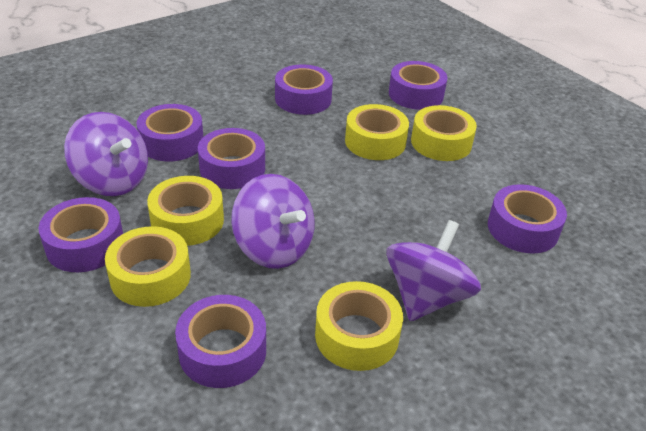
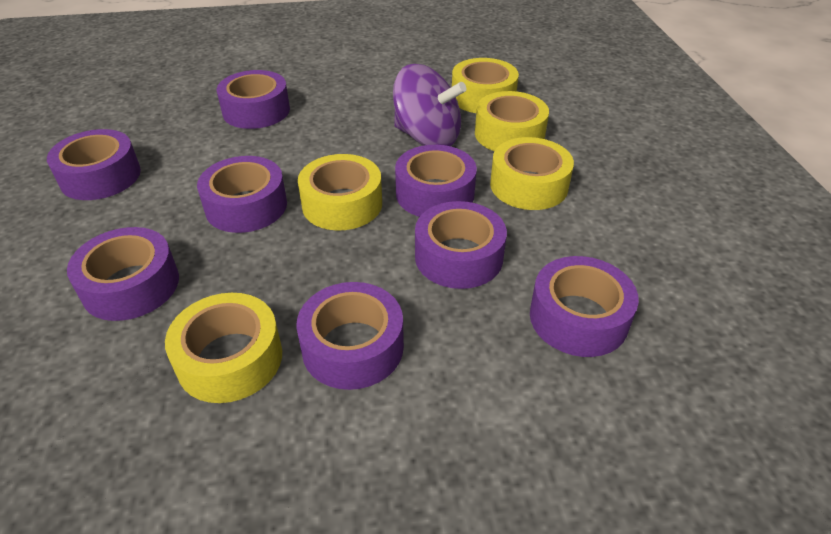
purple spinning top: 3 -> 1
purple tape: 7 -> 8

